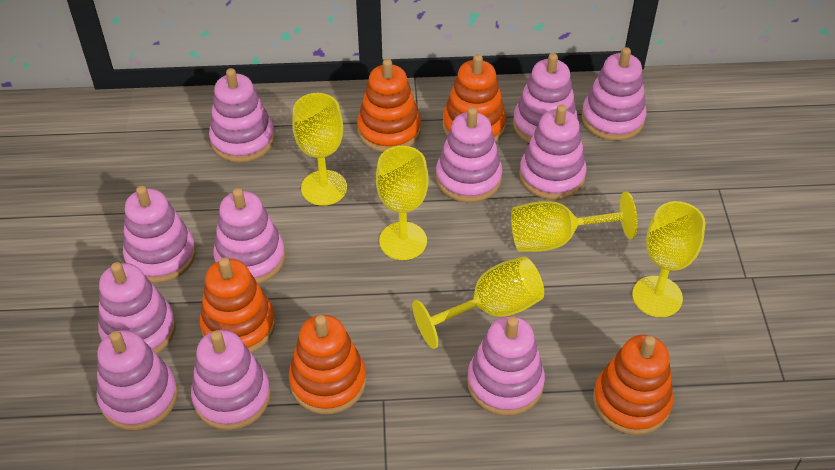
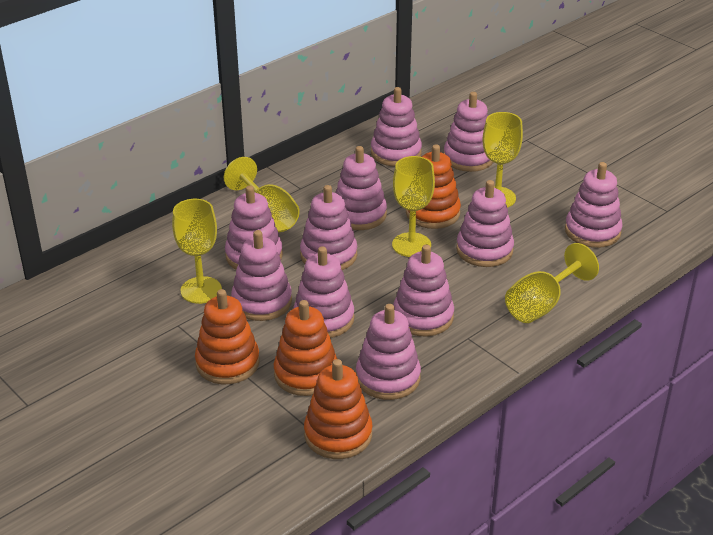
orange stacking toy: 5 -> 4

